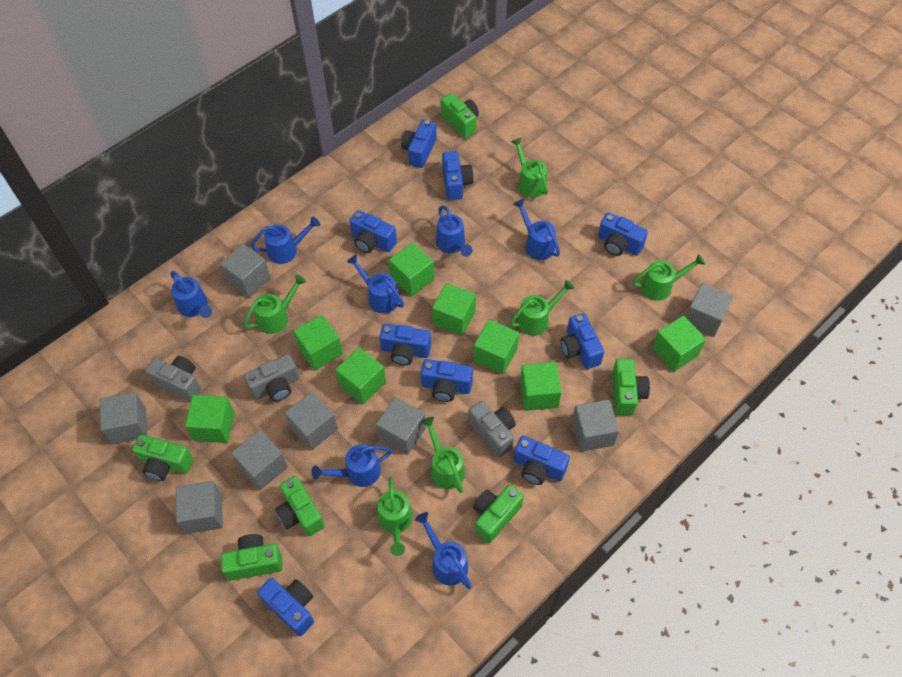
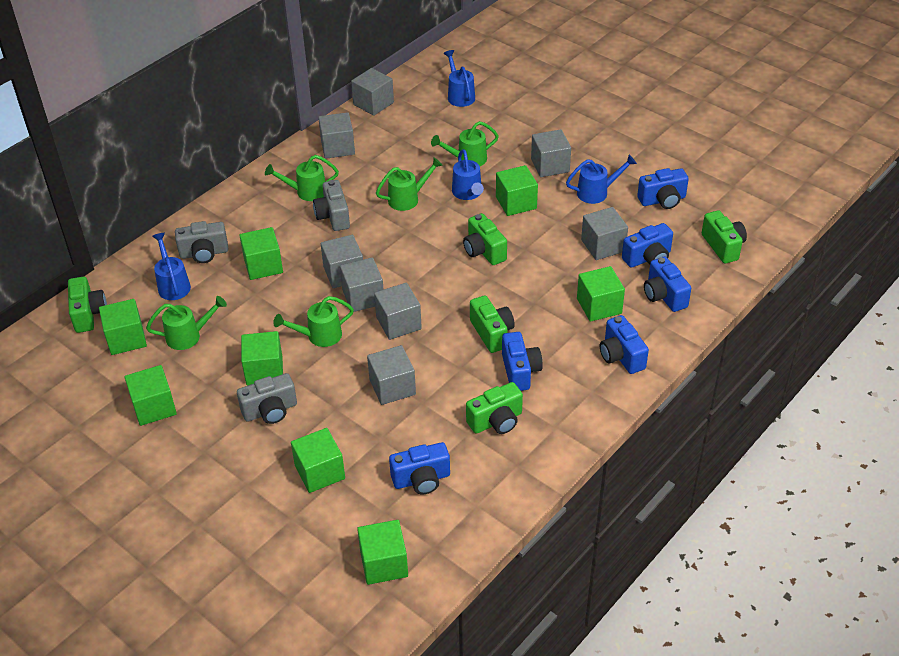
blue camera: 9 -> 6
blue watering can: 7 -> 4
green camera: 6 -> 5
green watering can: 6 -> 5

